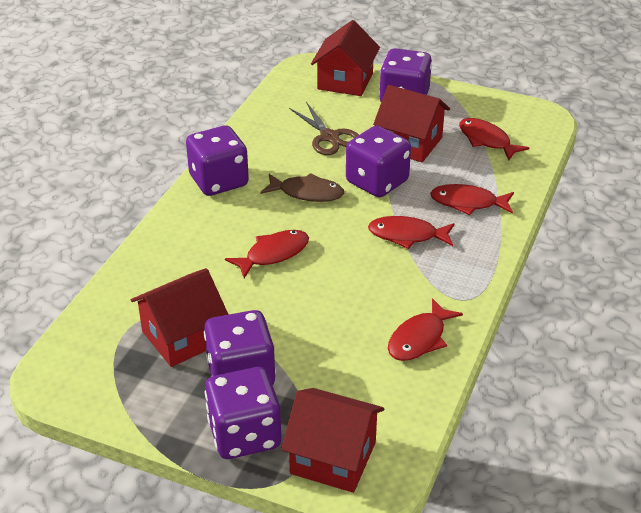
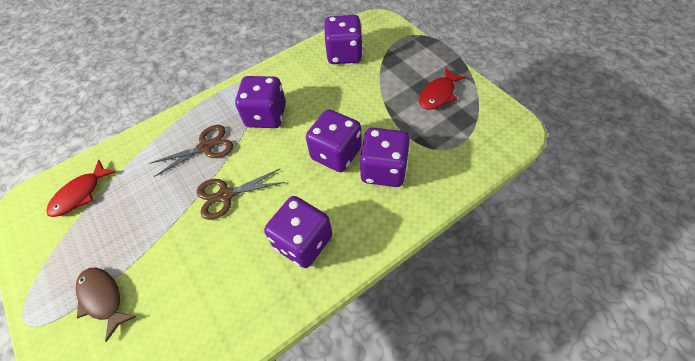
brown scissors: 1 -> 2
red fish: 5 -> 2
red house: 4 -> 0

